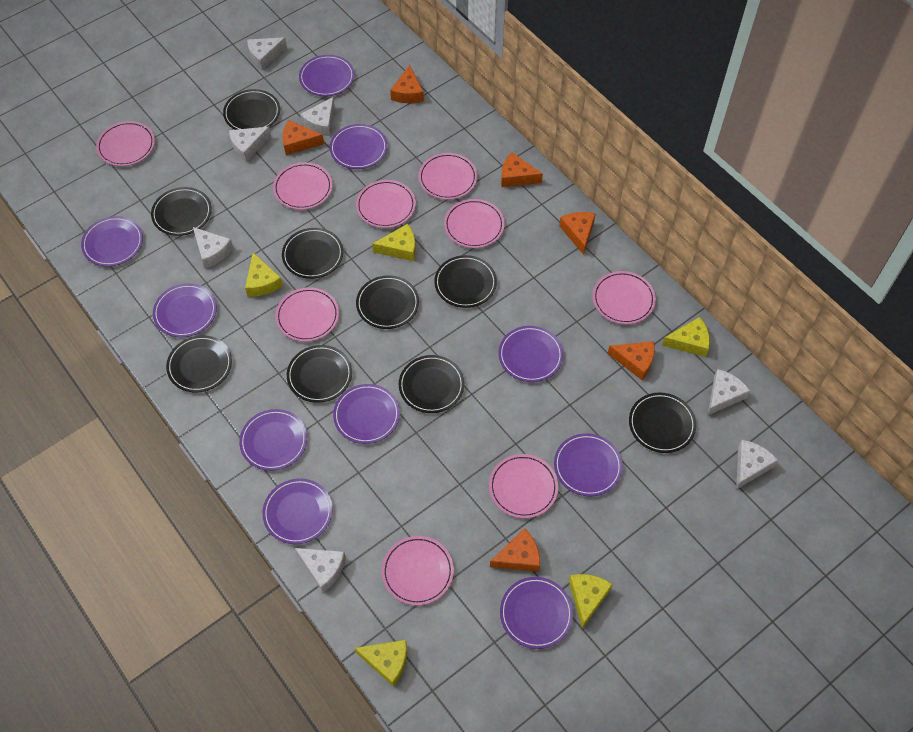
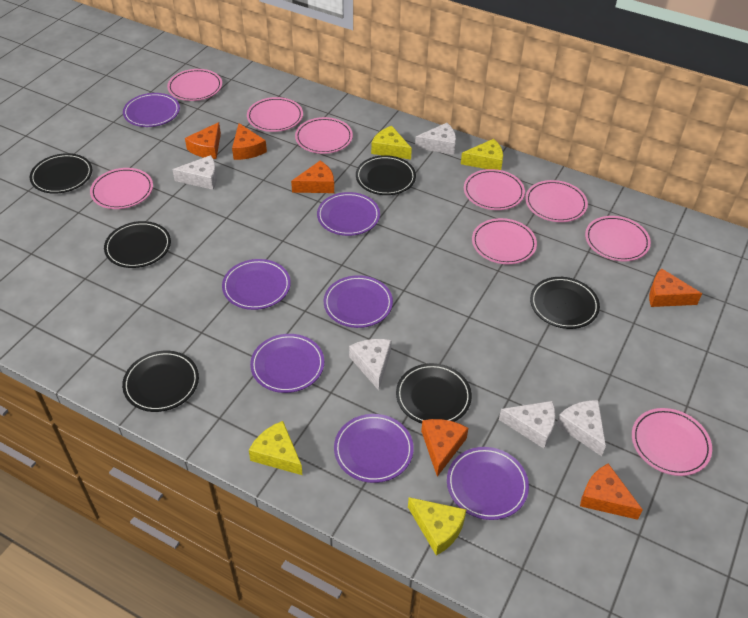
black plate: 9 -> 6
purple plate: 10 -> 7
white cheese: 7 -> 5
yellow cheese: 5 -> 4

